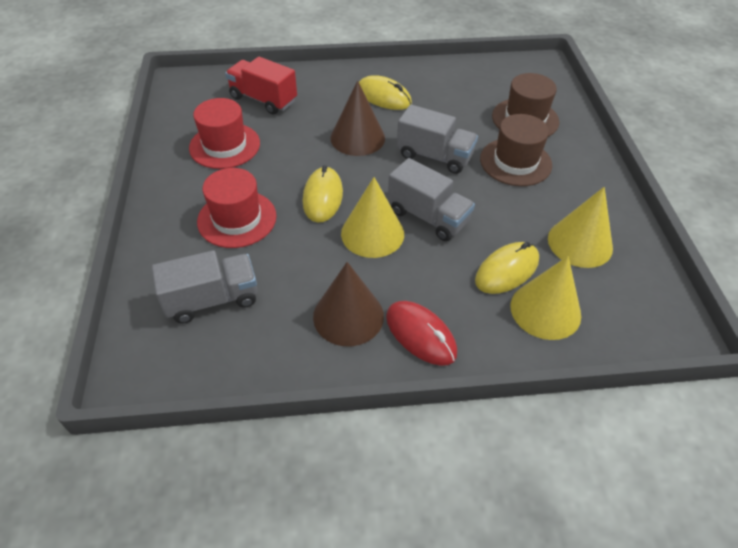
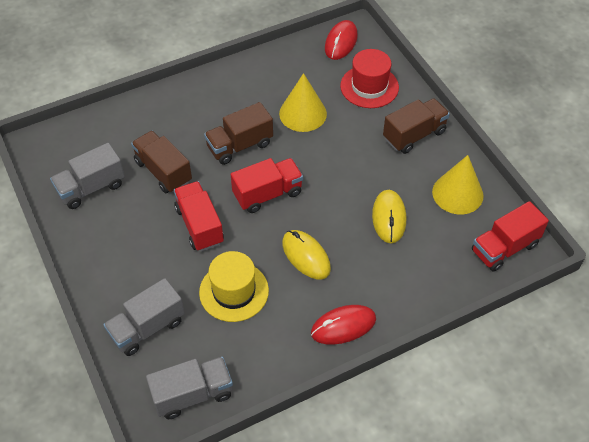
brown cone: 2 -> 0
brown hat: 2 -> 0
brown truck: 0 -> 3
red hat: 2 -> 1
red mouse: 1 -> 2
red truck: 1 -> 3
yellow cone: 3 -> 2
yellow hat: 0 -> 1
yellow mouse: 3 -> 2

